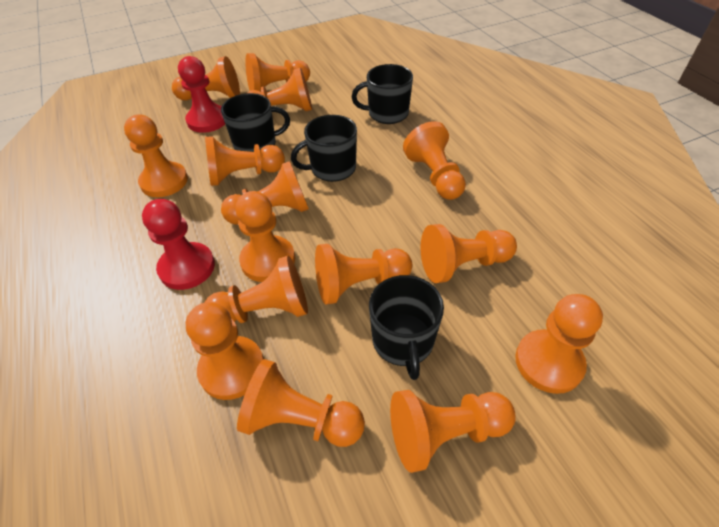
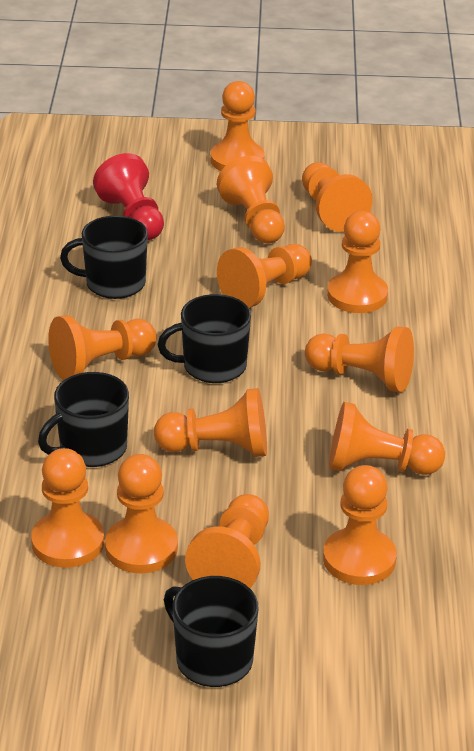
orange pawn: 15 -> 13
red pawn: 2 -> 1

